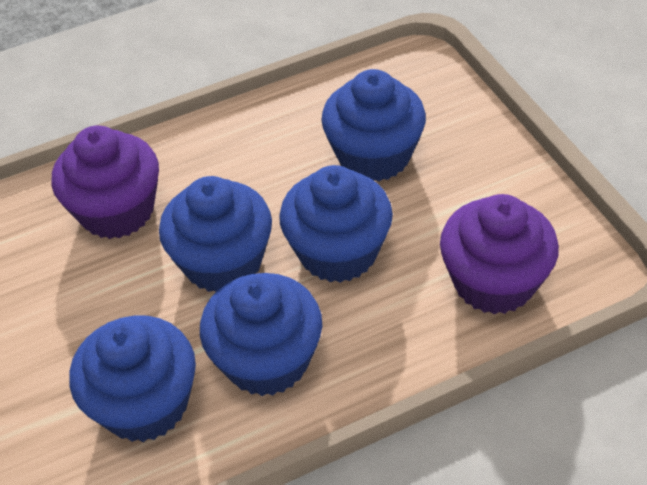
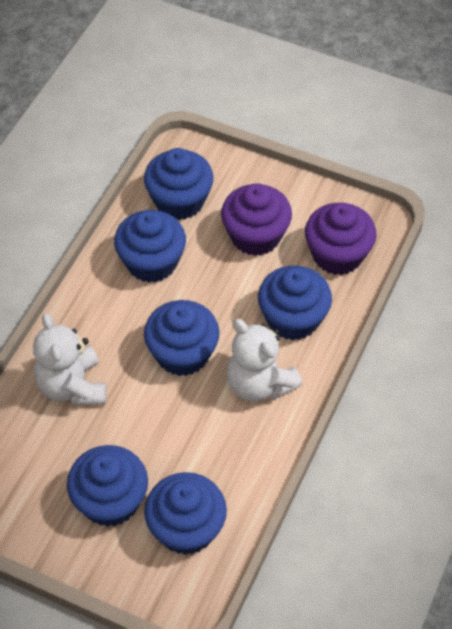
blue cupcake: 5 -> 6
white teddy bear: 0 -> 2

